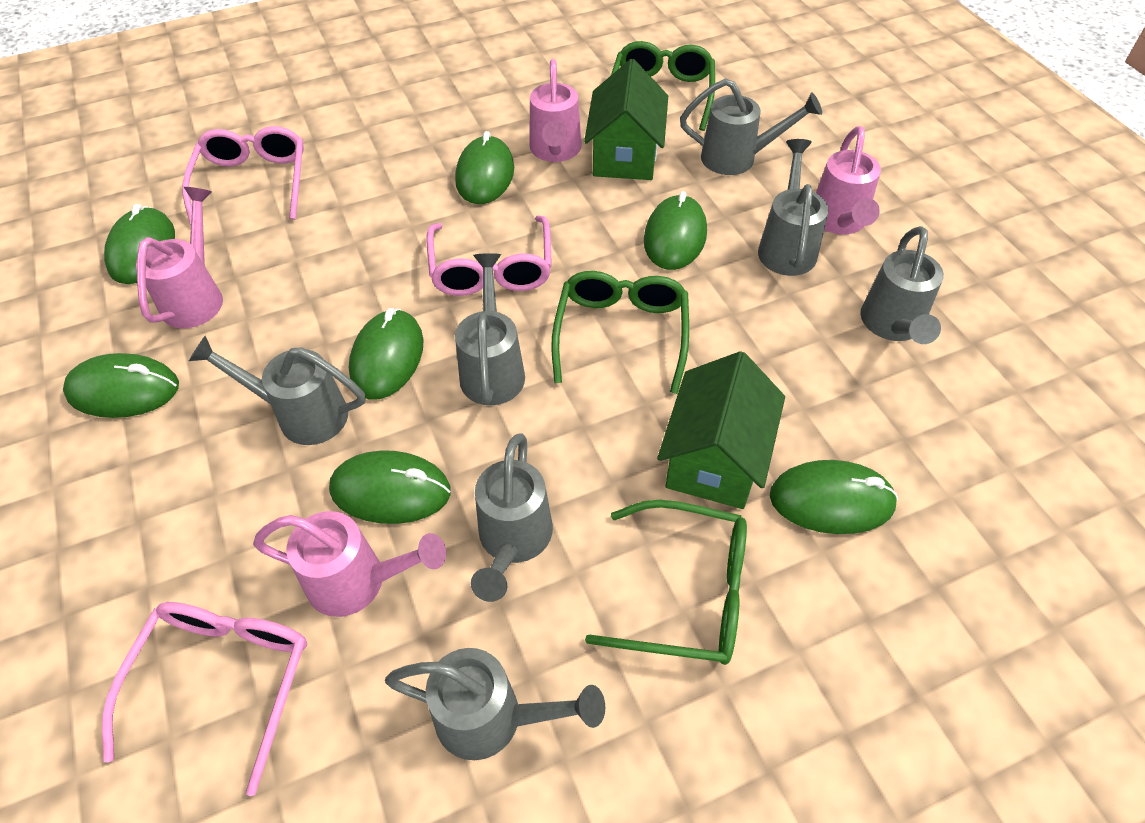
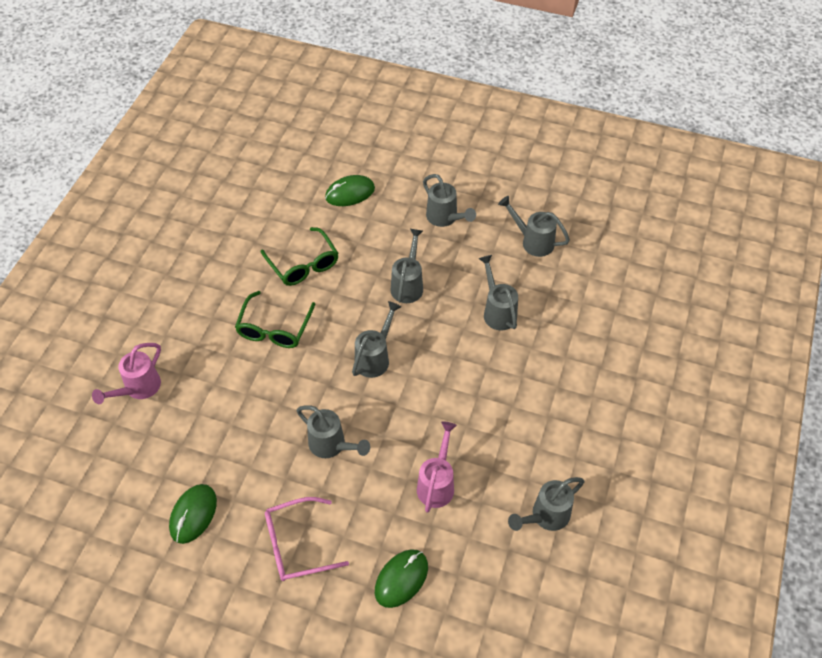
green glasses: 3 -> 2
green house: 2 -> 0
green mouse: 7 -> 3
pink glasses: 3 -> 1
pink watering can: 4 -> 2

